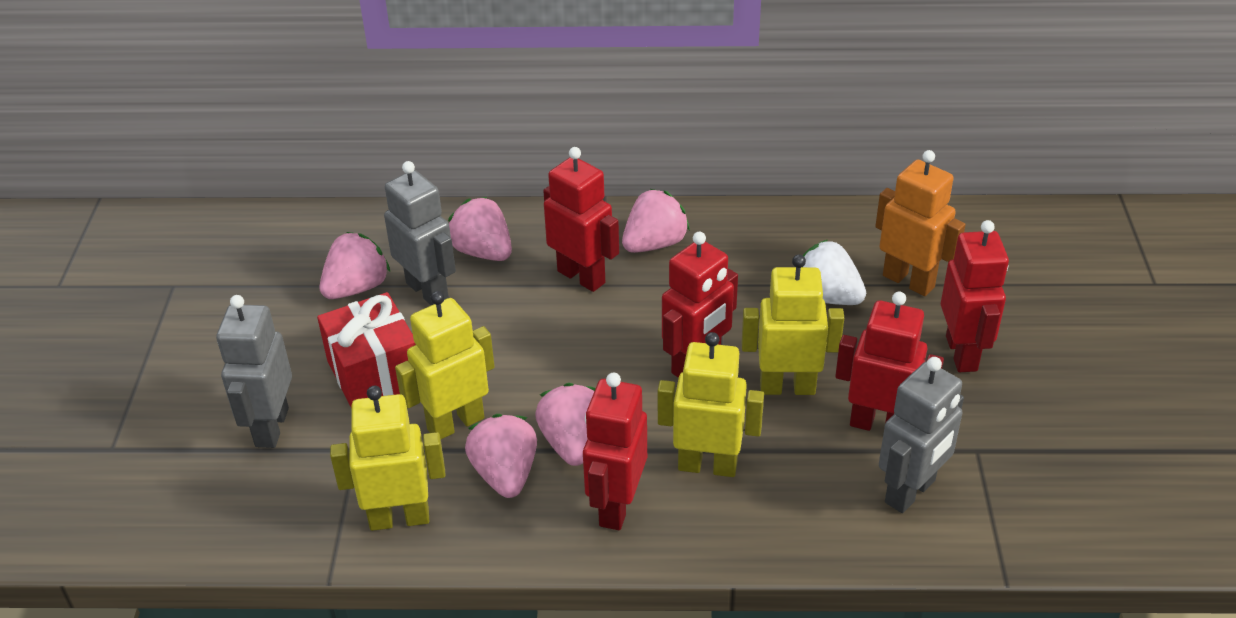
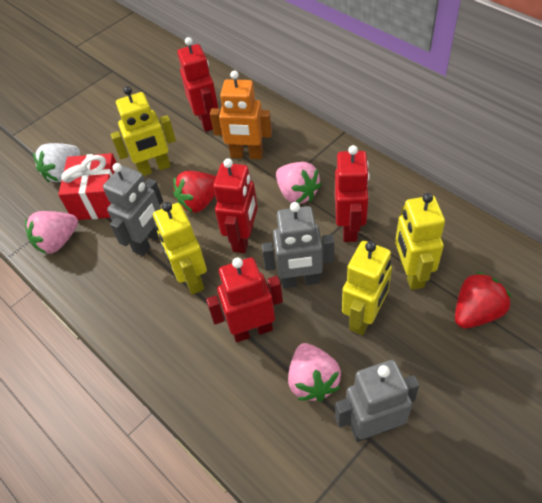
pink strawberry: 5 -> 3
red robot: 5 -> 4
red strawberry: 0 -> 2

